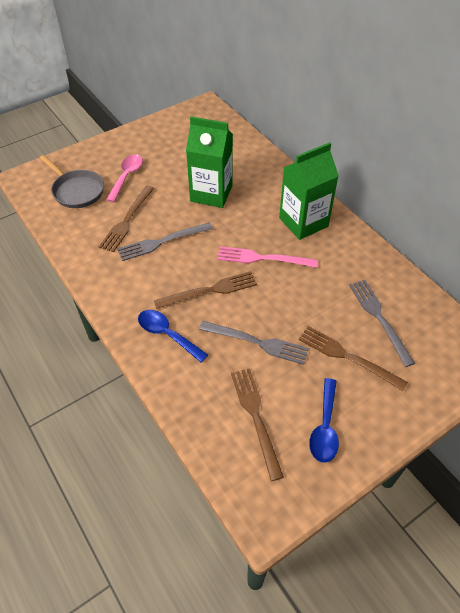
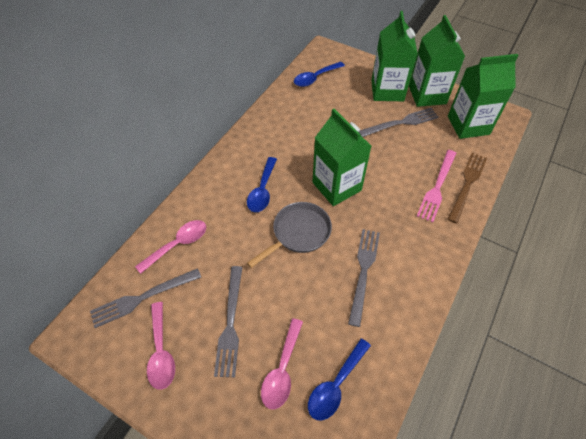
blue spoon: 2 -> 3
brown fork: 4 -> 1
green carton: 2 -> 4
grey fork: 3 -> 4
pink spoon: 1 -> 3

